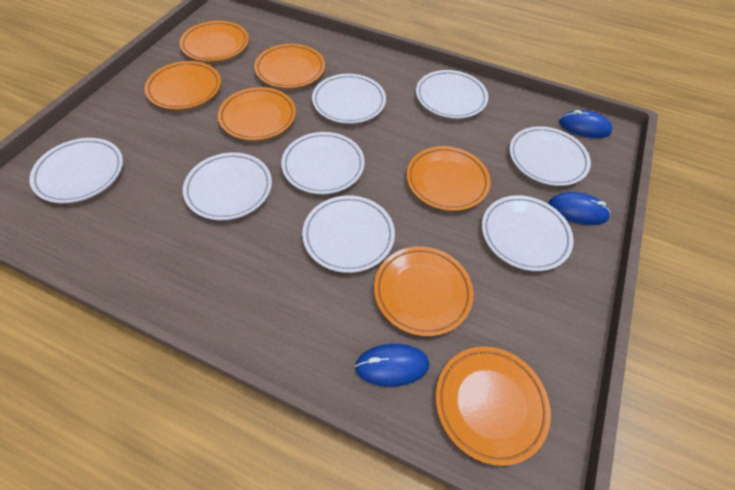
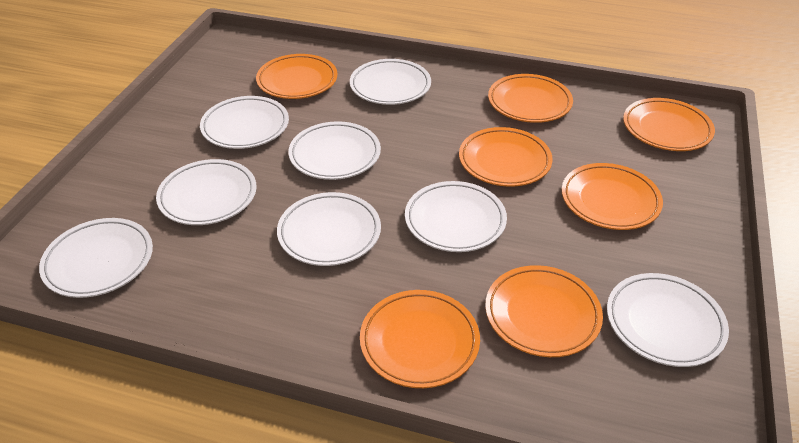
blue mouse: 3 -> 0

